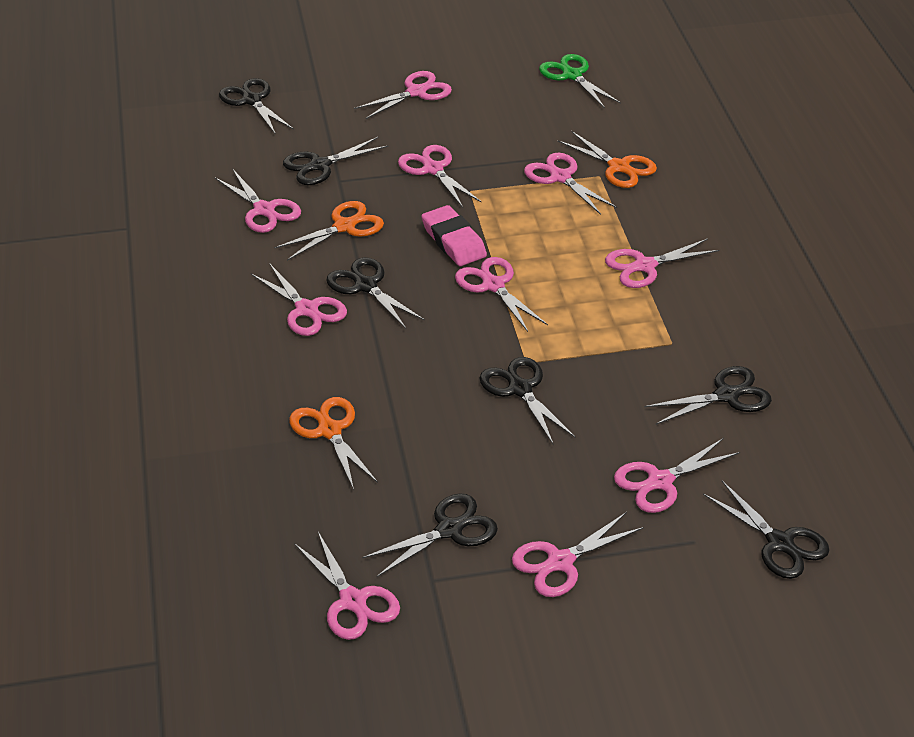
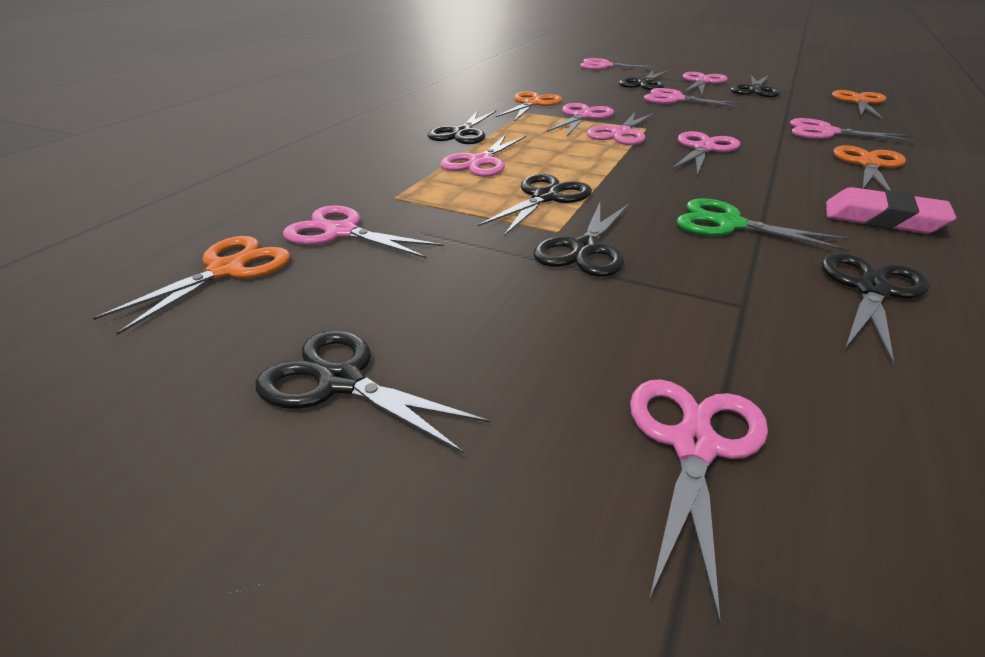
orange scissors: 3 -> 4

